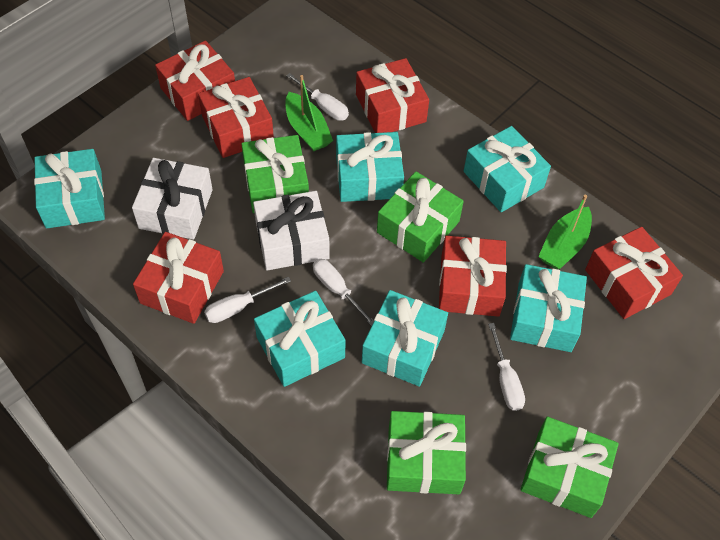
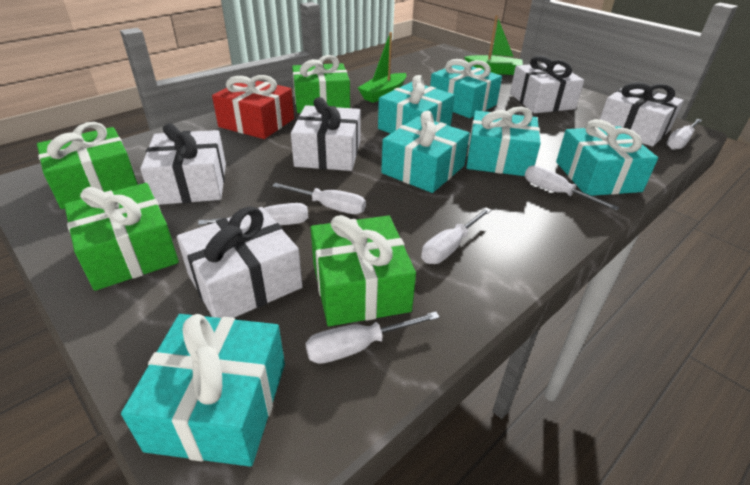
red gift: 6 -> 1
white gift: 2 -> 5
white screwdriver: 4 -> 6

